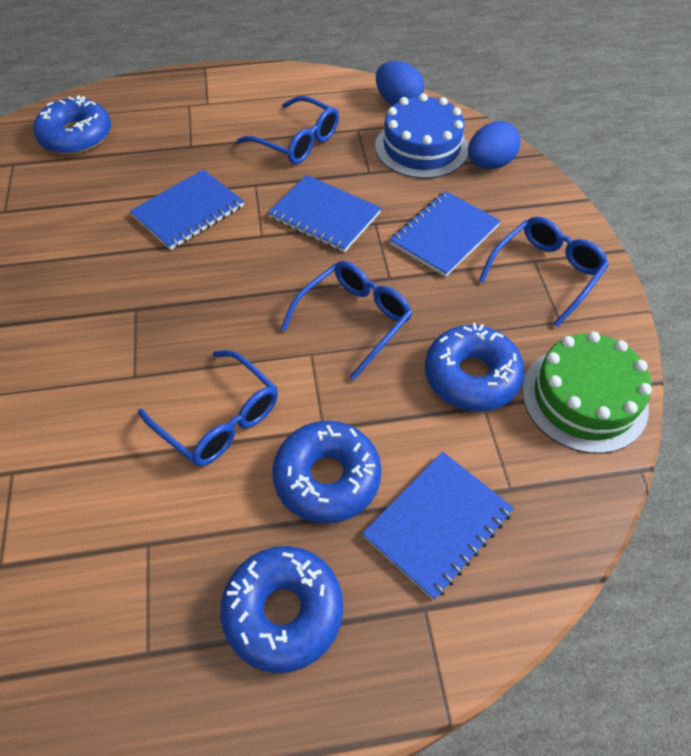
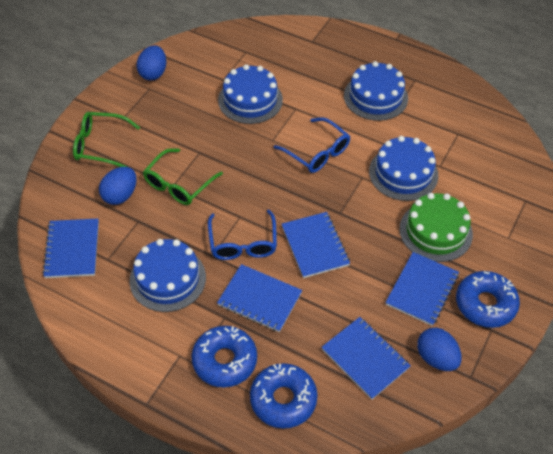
blue cake: 1 -> 4
blue donut: 4 -> 3
blue egg: 2 -> 3
blue glasses: 4 -> 2
blue notebook: 4 -> 5
green glasses: 0 -> 2

